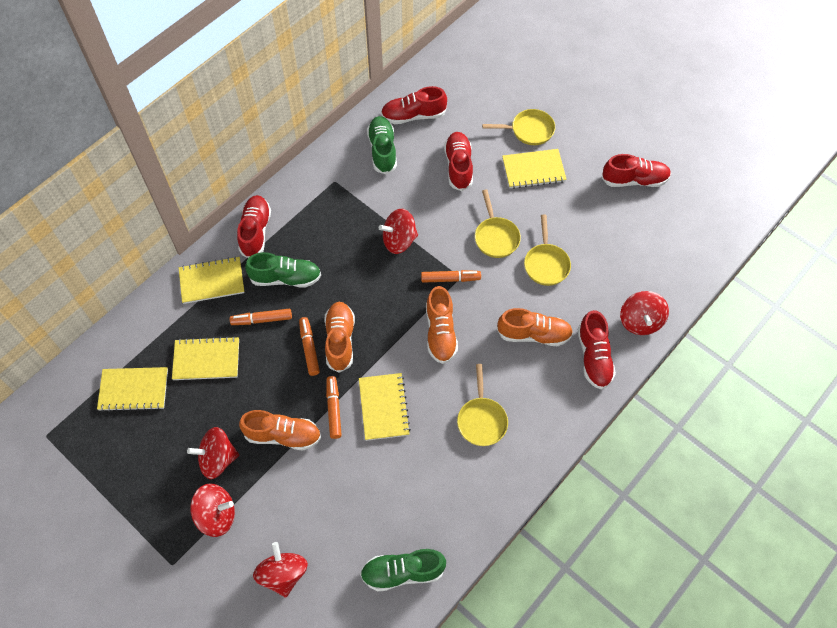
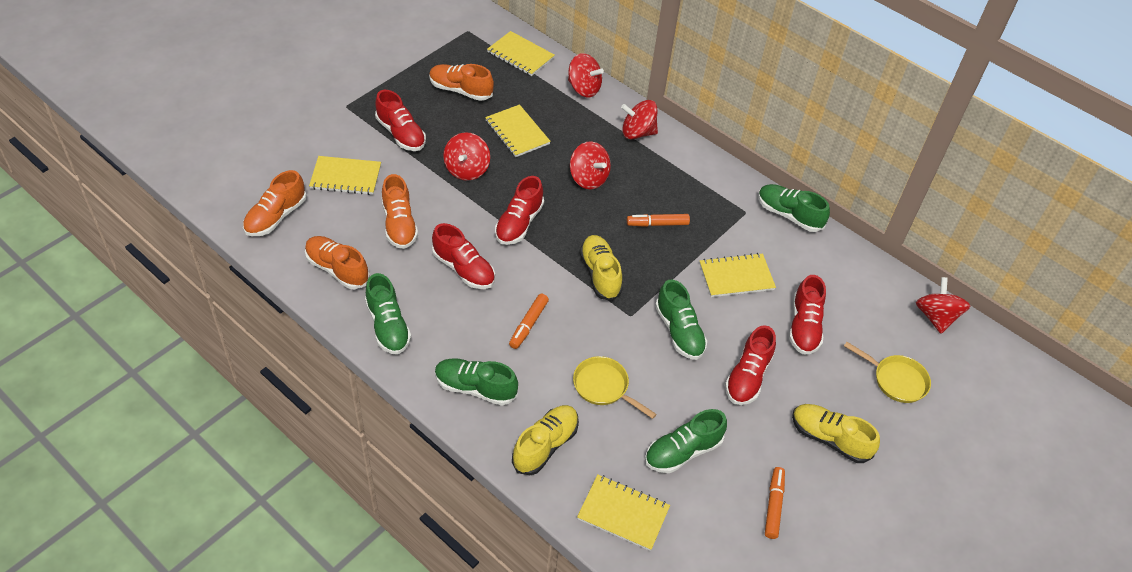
green shoe: 3 -> 5
orange marker: 4 -> 3
yellow pan: 4 -> 2
yellow shoe: 0 -> 3

